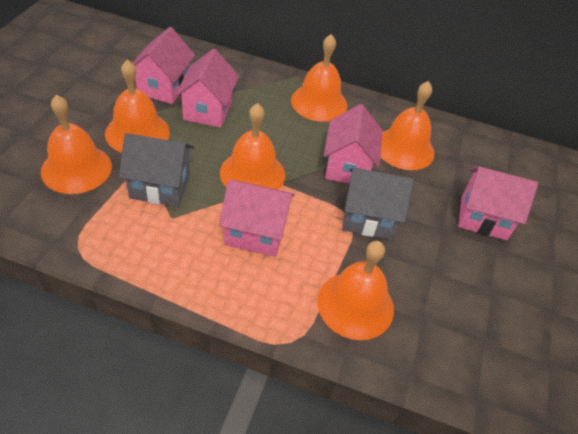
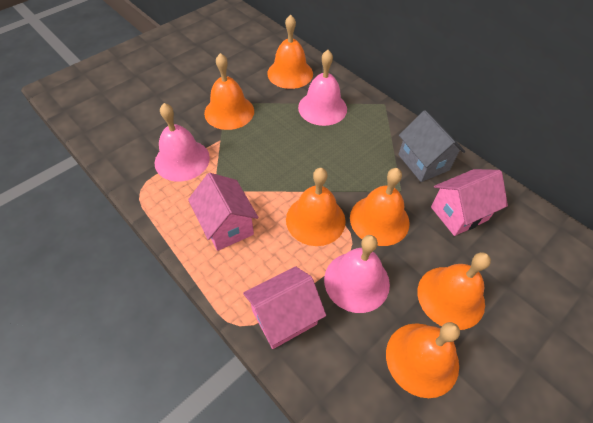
grey house: 2 -> 1
pink bell: 0 -> 3
pink house: 5 -> 3

